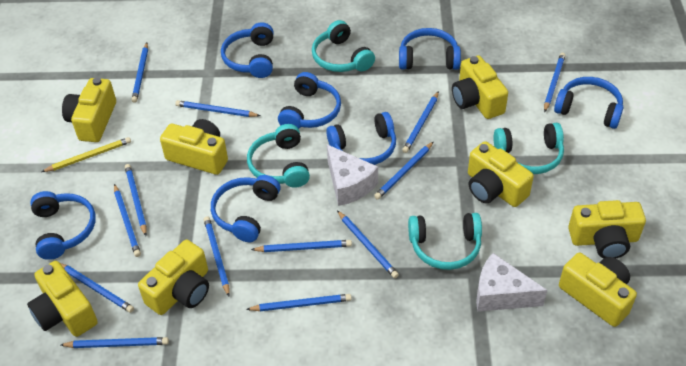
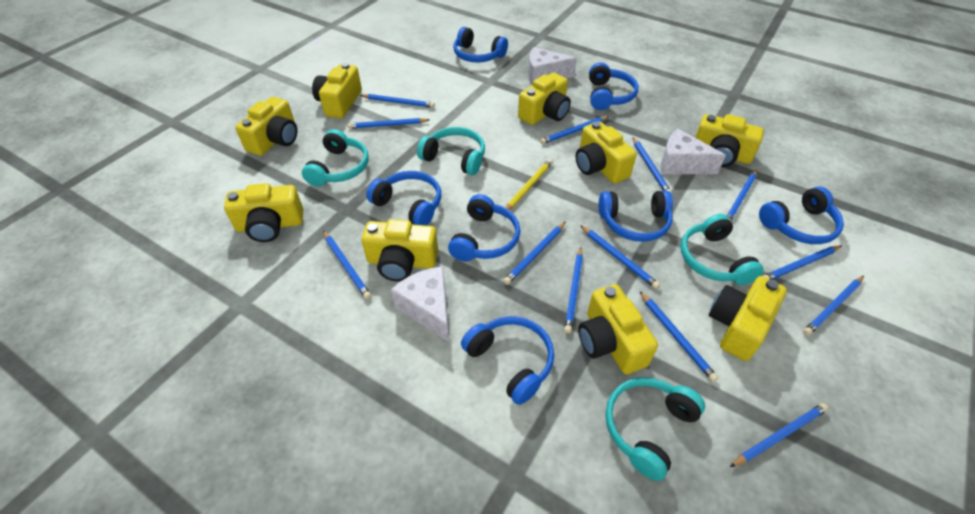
white cheese: 2 -> 3
yellow camera: 8 -> 9

